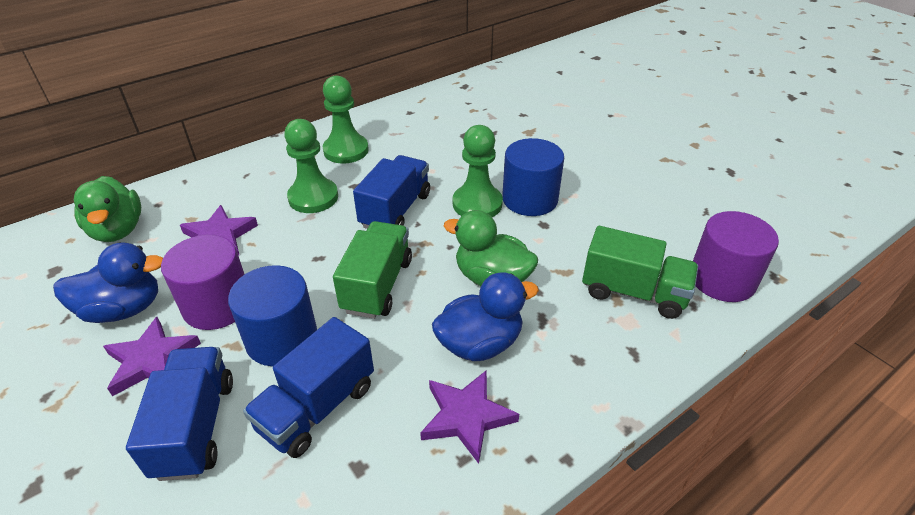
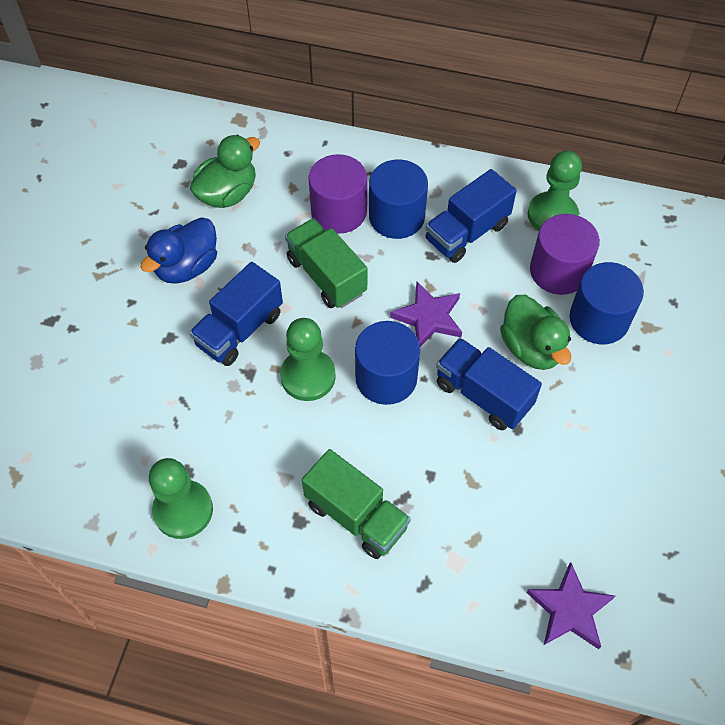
blue cylinder: 2 -> 3
blue duck: 2 -> 1
purple star: 3 -> 2

